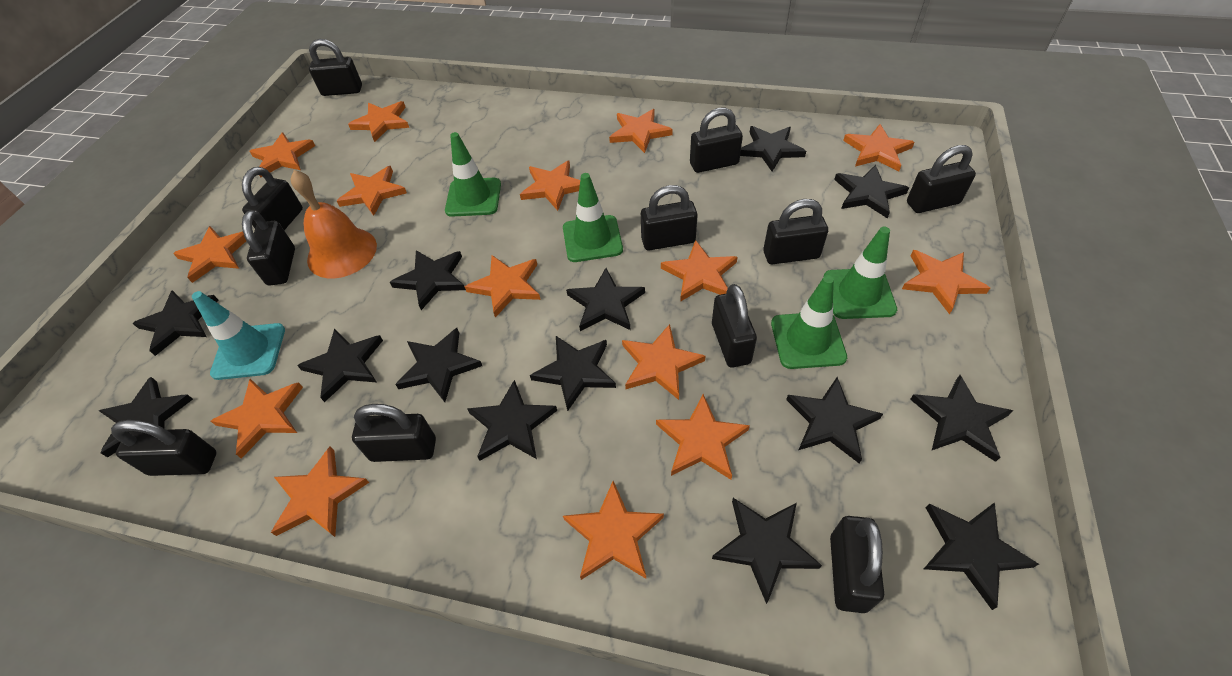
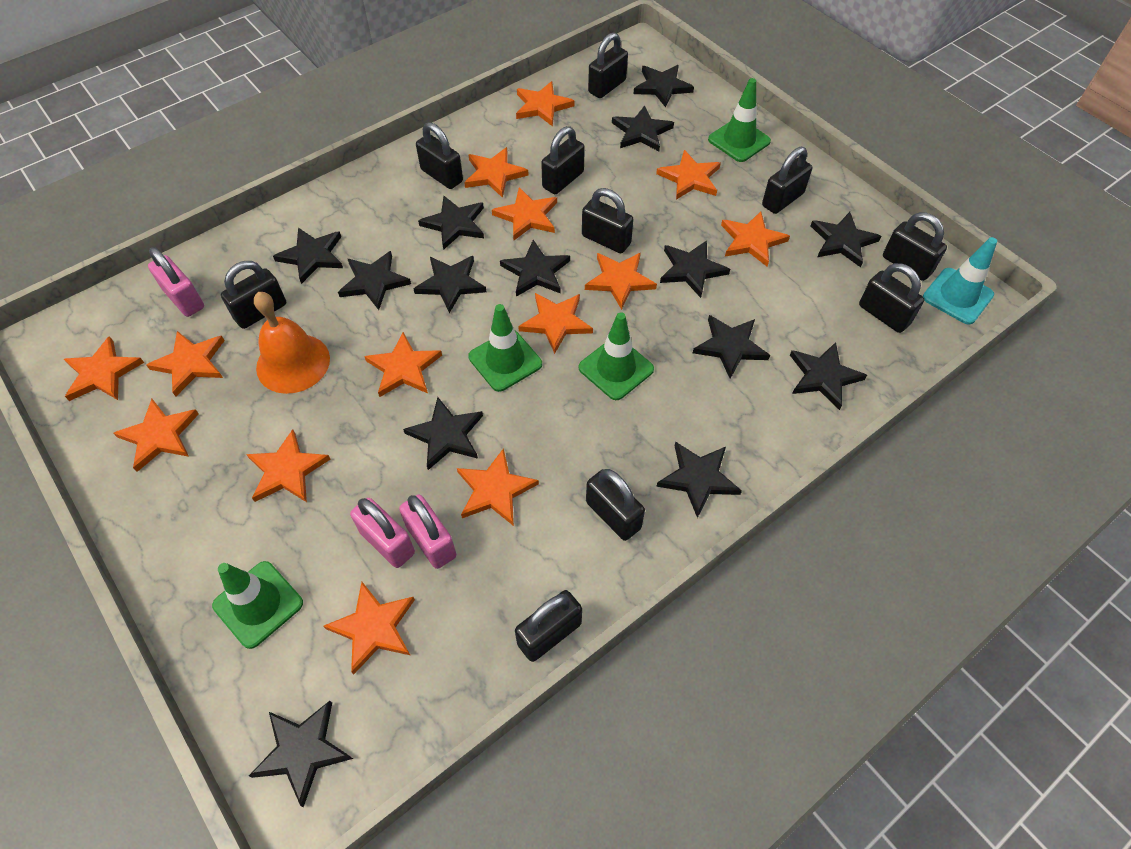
black padlock: 11 -> 10
orange star: 15 -> 14
pink padlock: 0 -> 3

